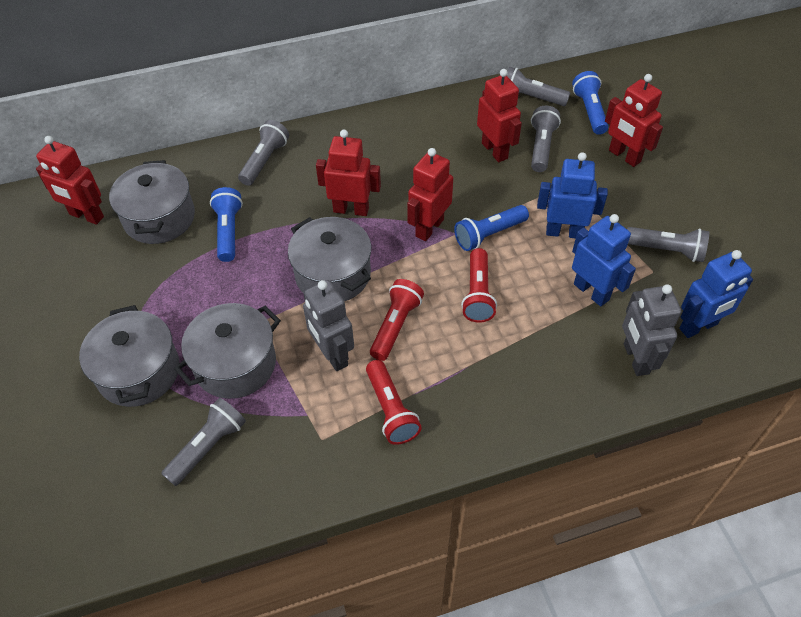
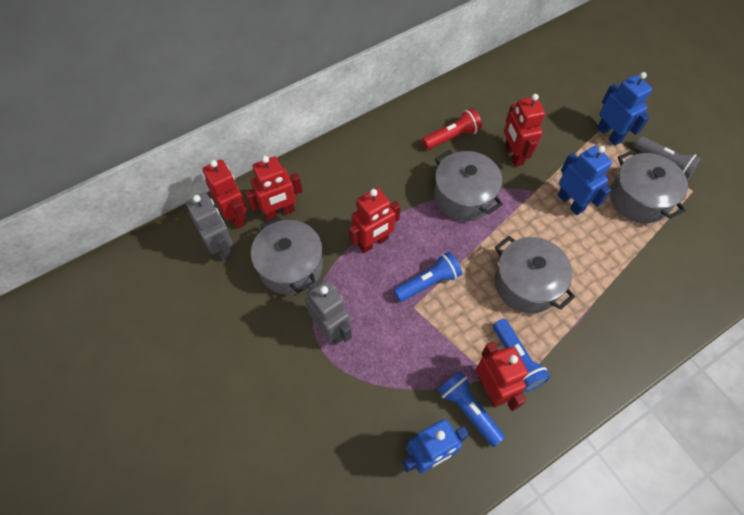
grey flashlight: 5 -> 1
red flashlight: 3 -> 1

